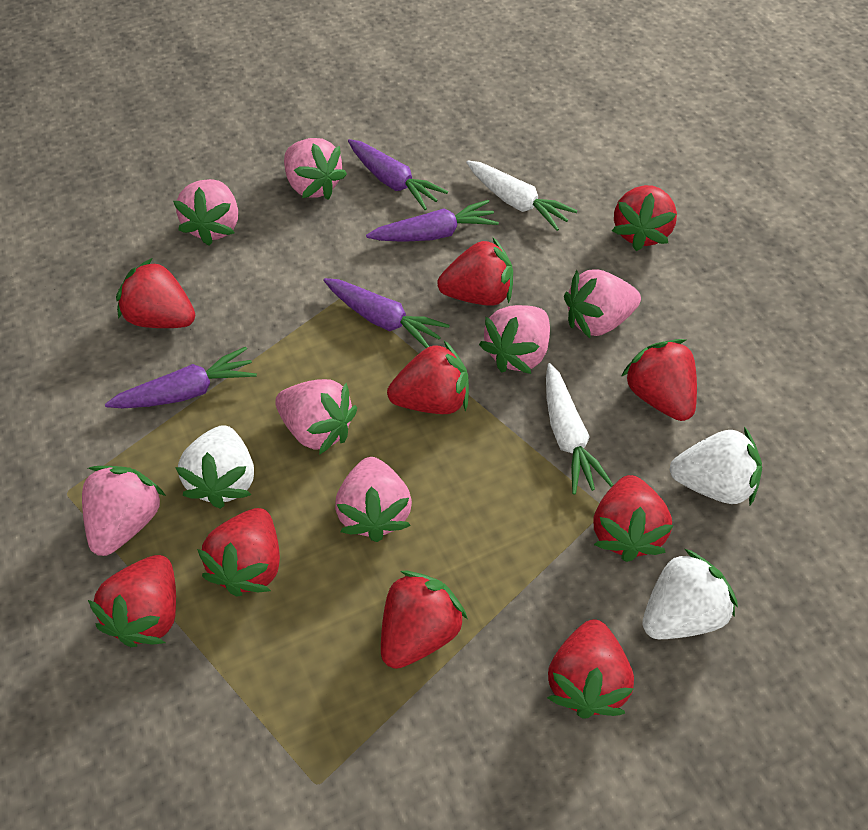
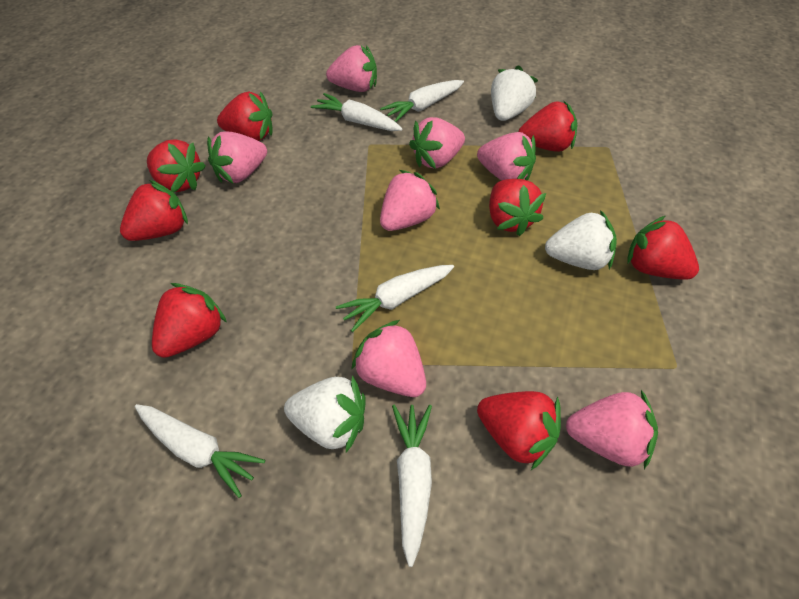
purple carrot: 4 -> 0
red strawberry: 10 -> 8
white carrot: 2 -> 5

